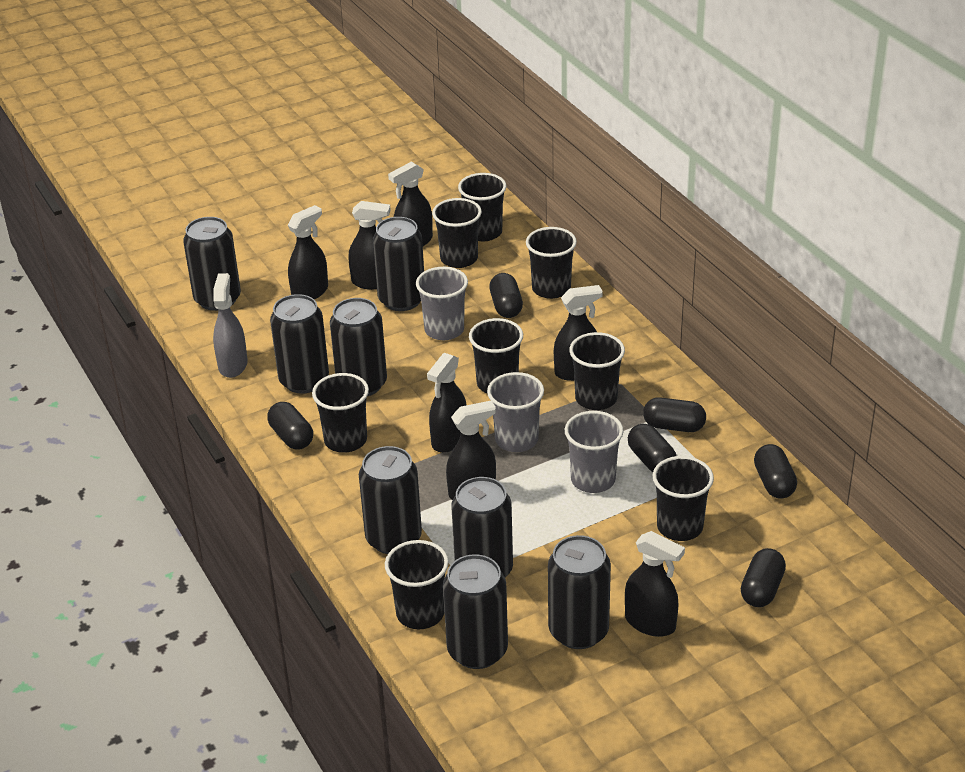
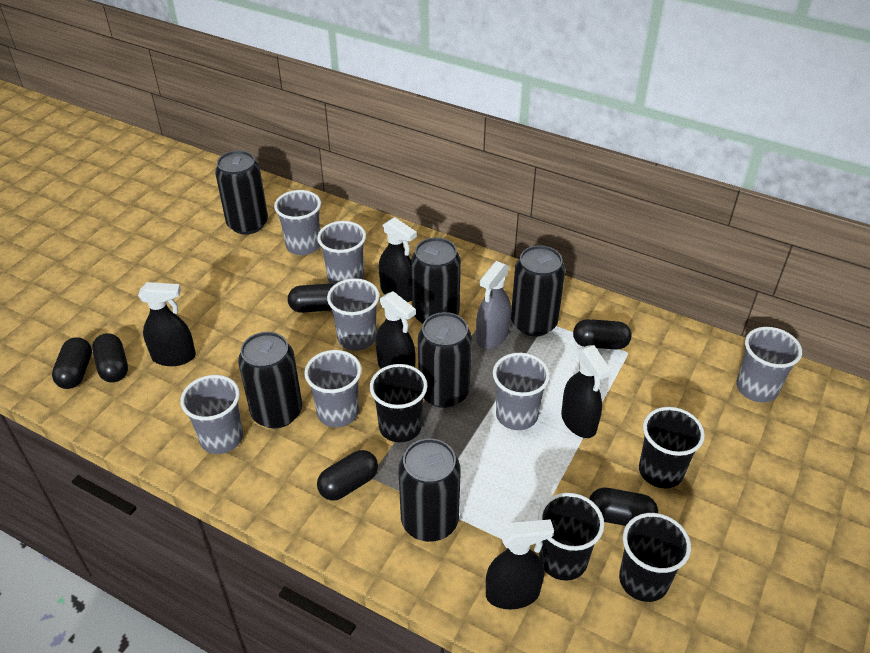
black can: 8 -> 6
black cup: 8 -> 4
black spray bottle: 7 -> 5
grey cup: 3 -> 7

